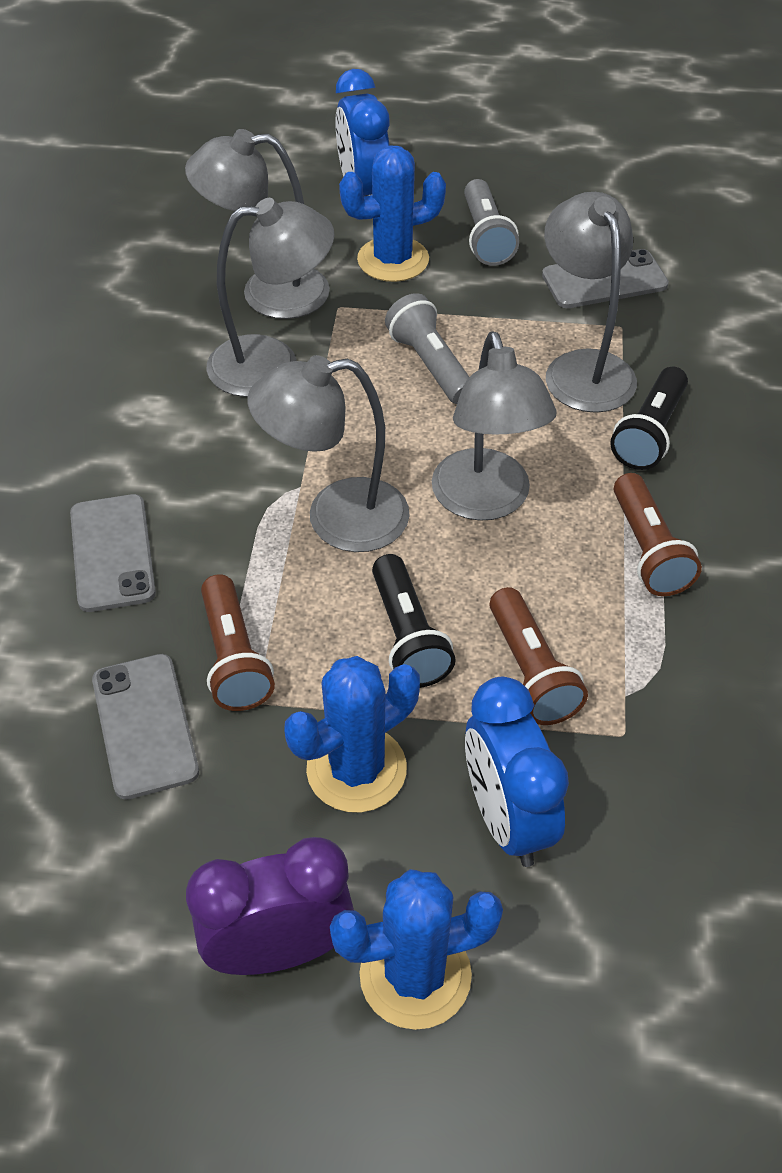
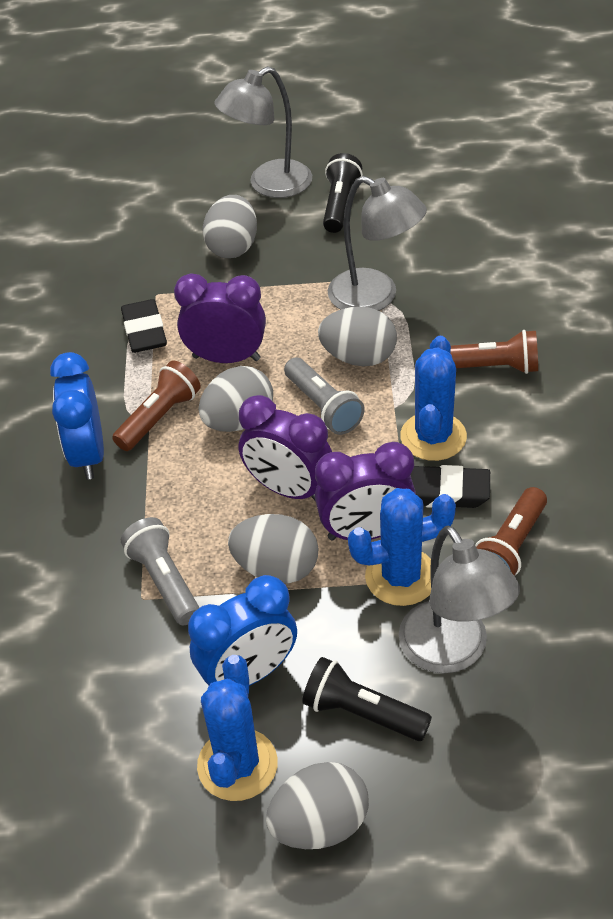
black eraser: 0 -> 2
grey egg: 0 -> 5
grey lamp: 5 -> 3
grey phone: 3 -> 0
purple clock: 1 -> 3

